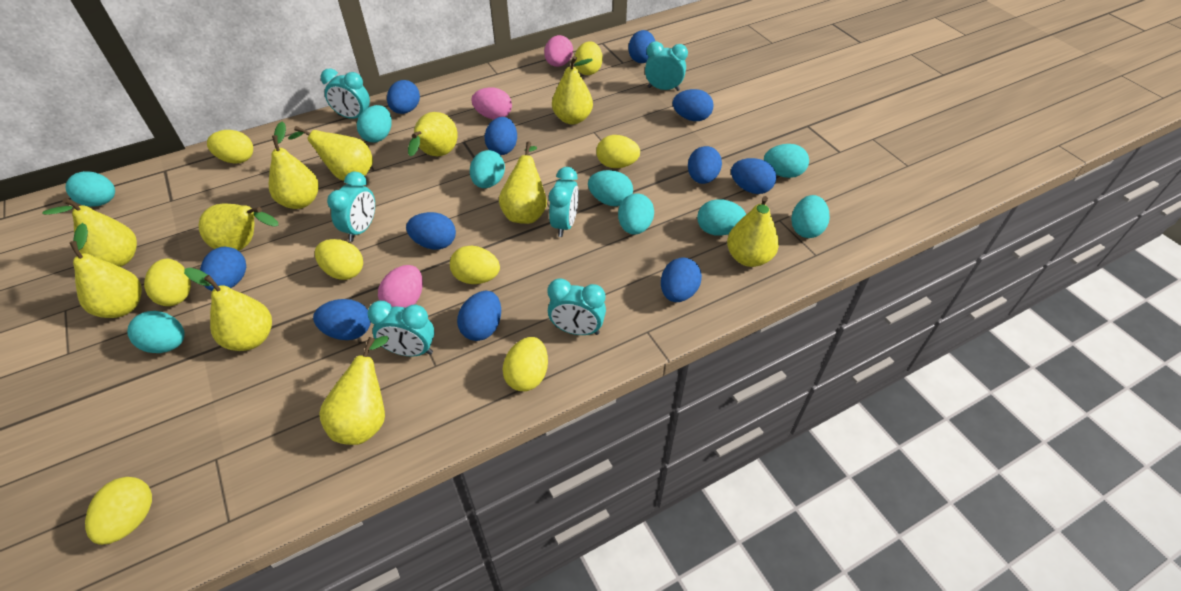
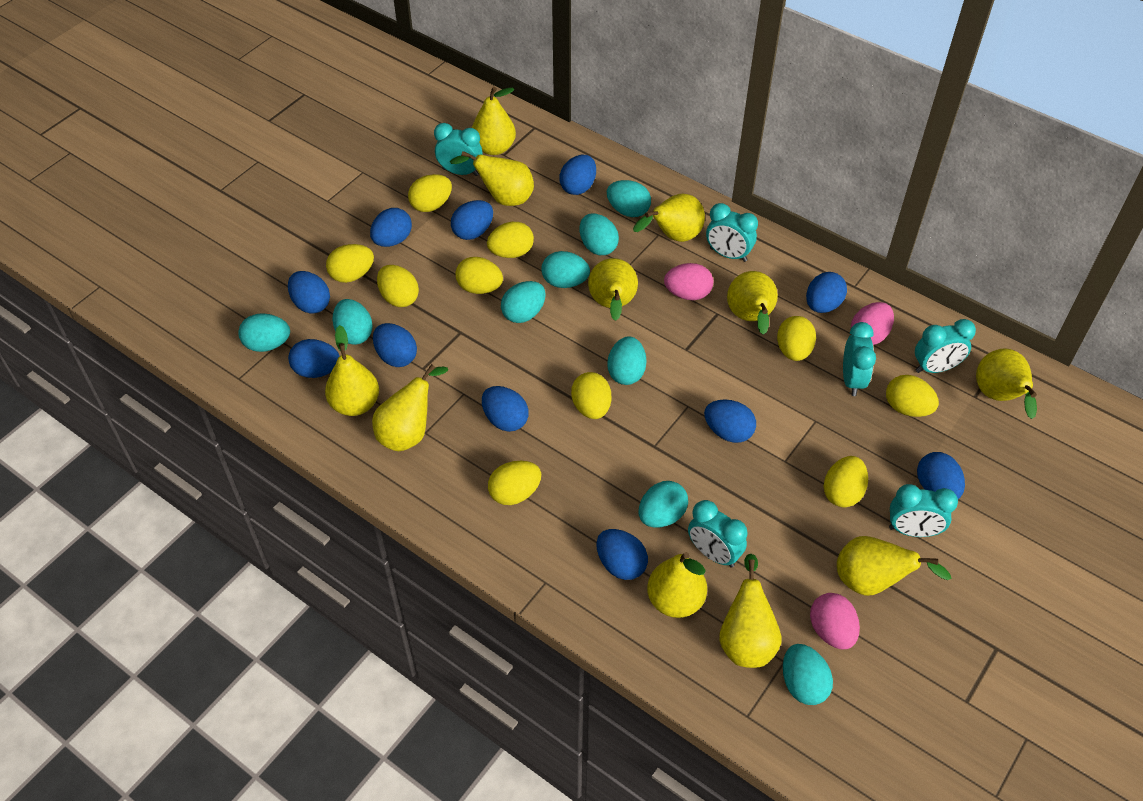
yellow egg: 8 -> 10

